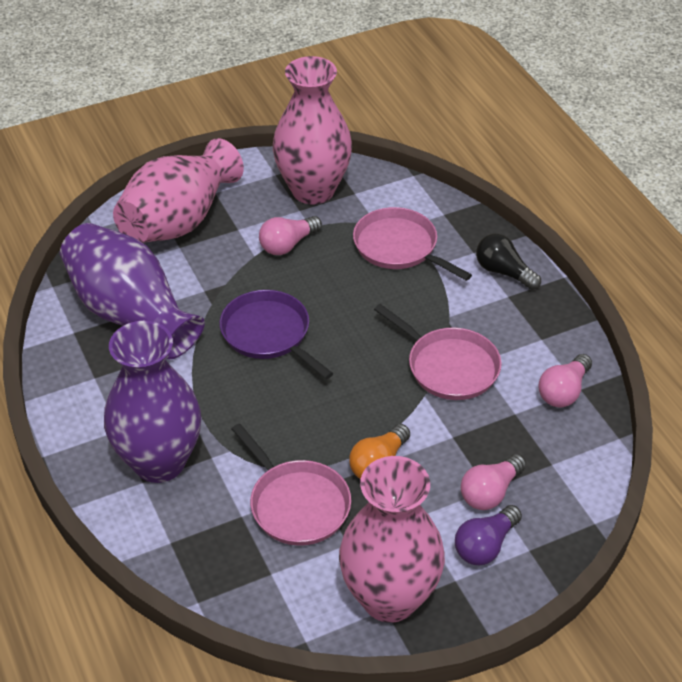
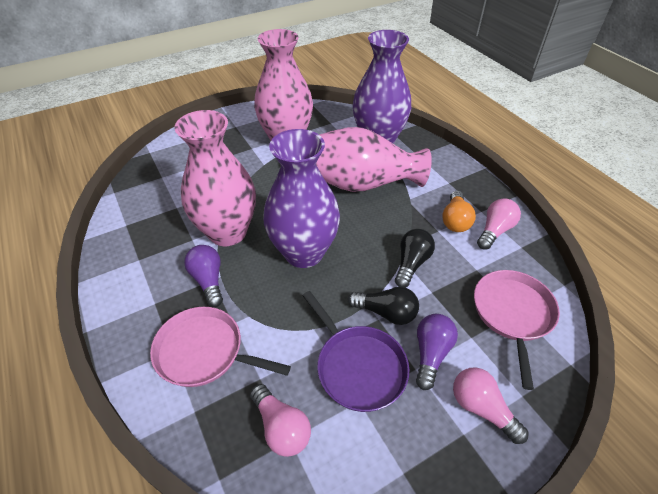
black light bulb: 1 -> 2
pink pan: 3 -> 2
purple light bulb: 1 -> 2

